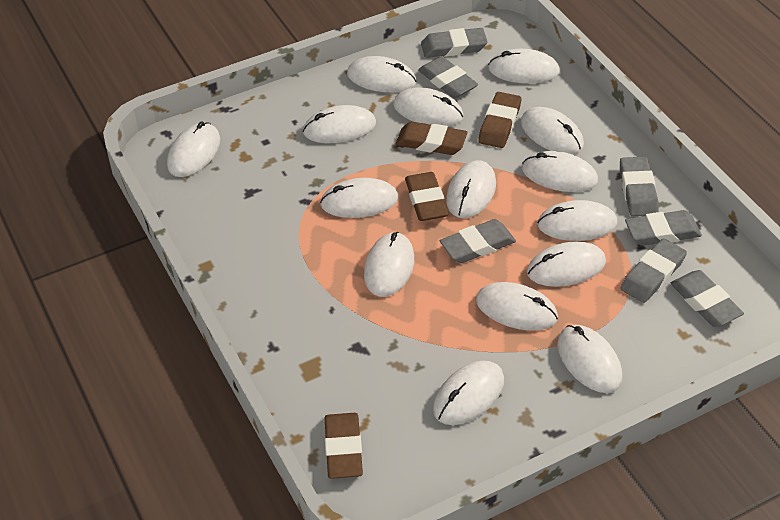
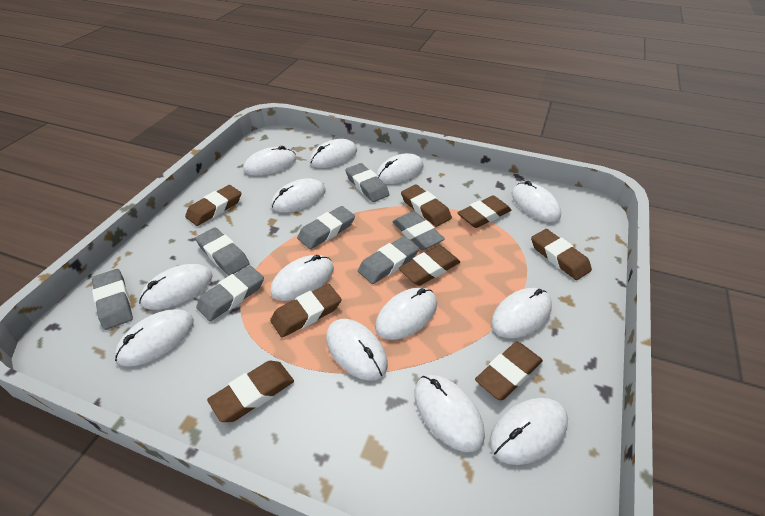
brown eraser: 4 -> 8
white mouse: 15 -> 13

